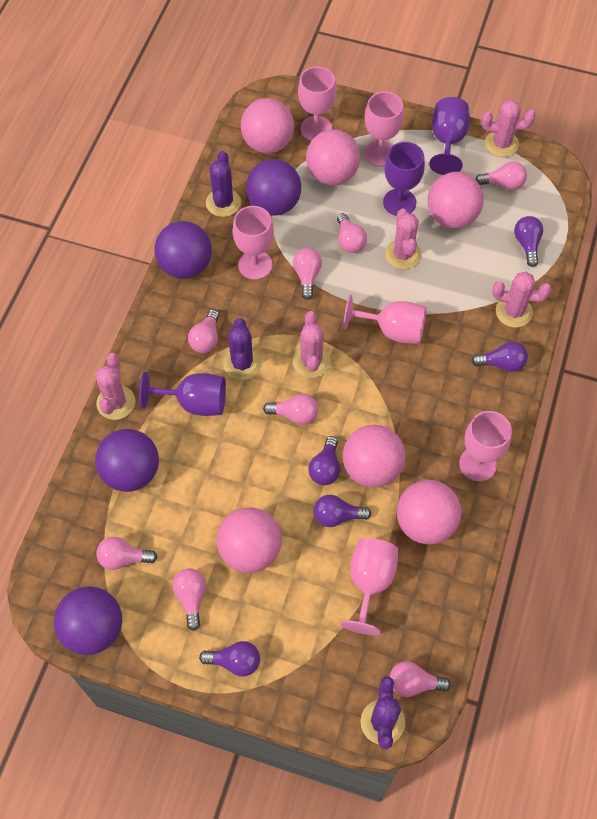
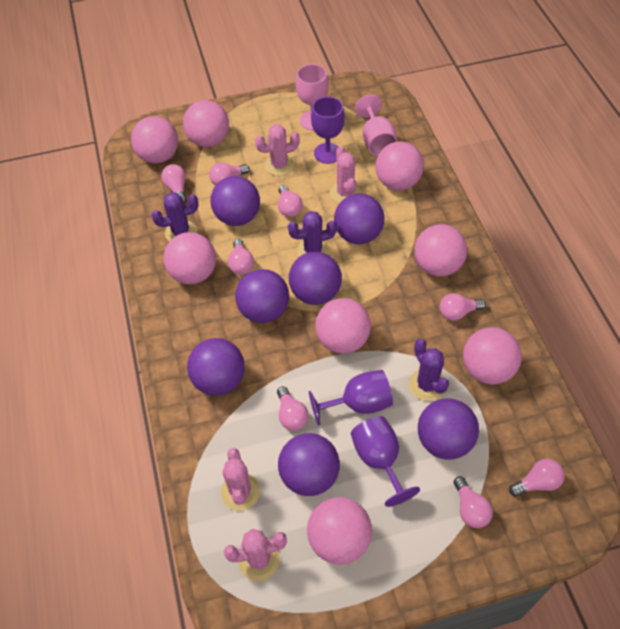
pink ball: 6 -> 8
pink cactus: 5 -> 4
pink goblet: 6 -> 2
purple ball: 4 -> 7
purple light bulb: 5 -> 0

